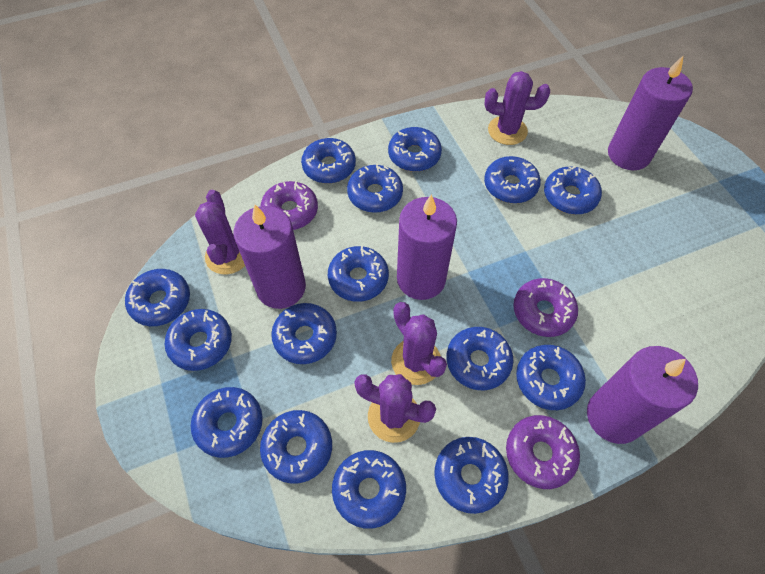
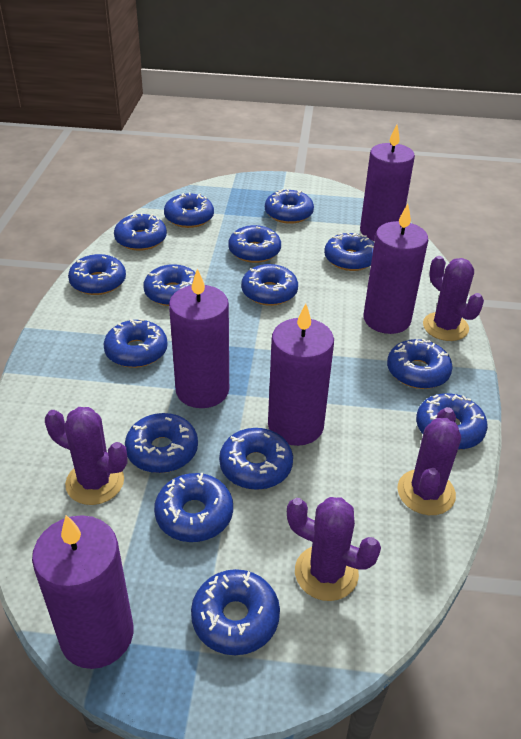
purple candle: 4 -> 5
purple donut: 3 -> 0

